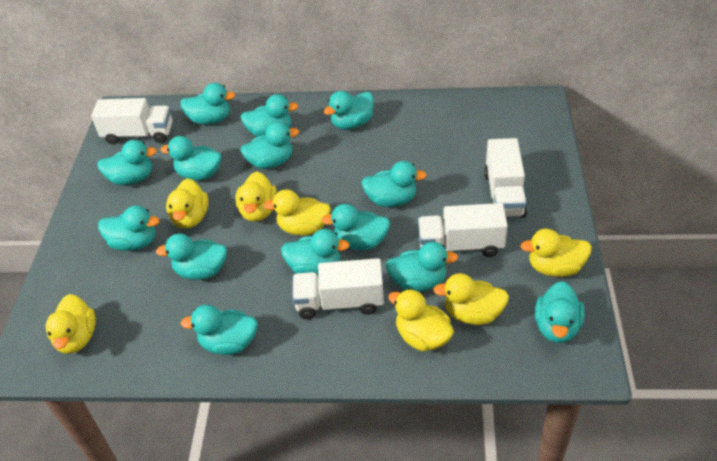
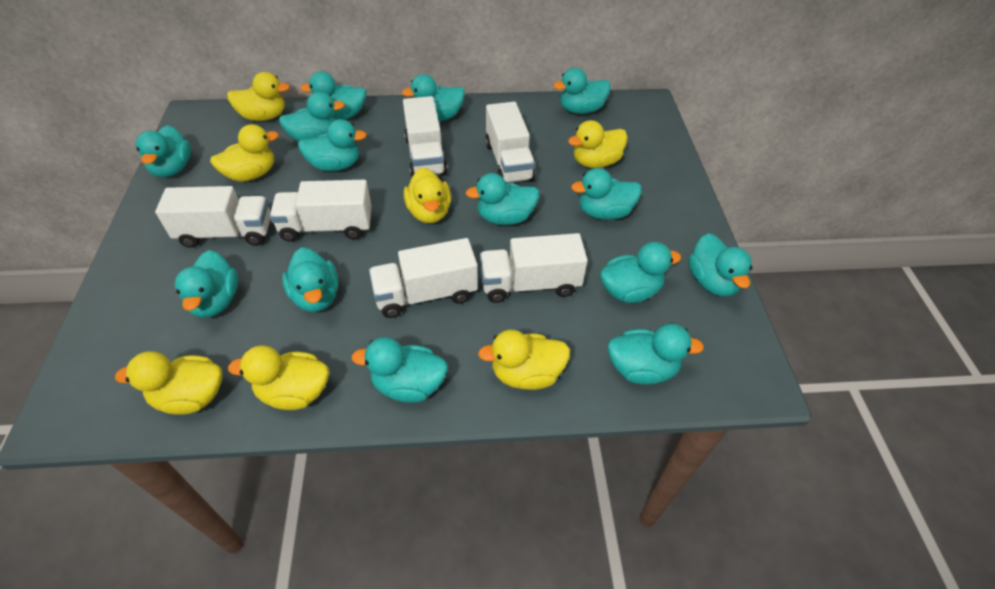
white truck: 4 -> 6

